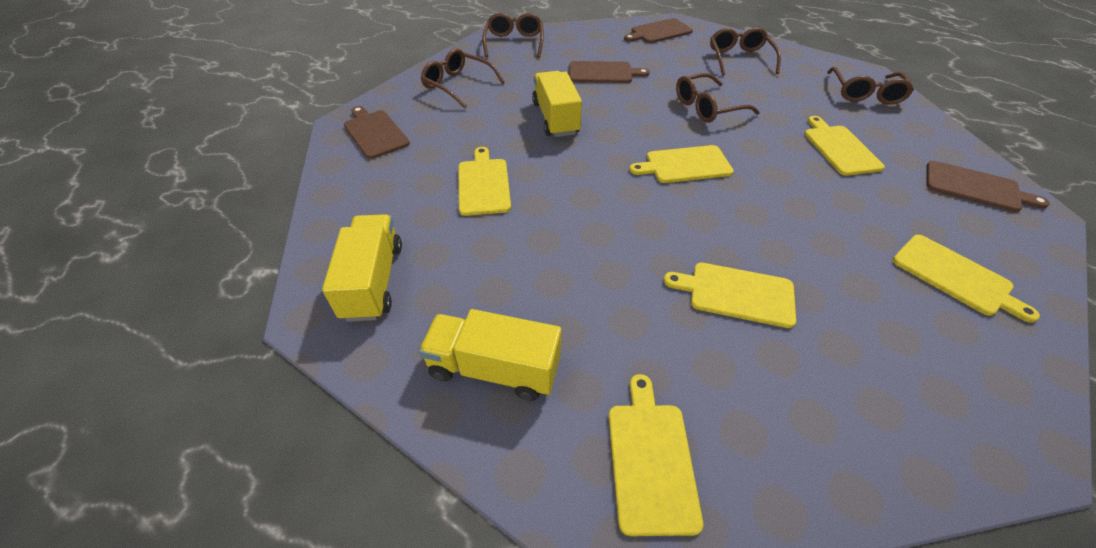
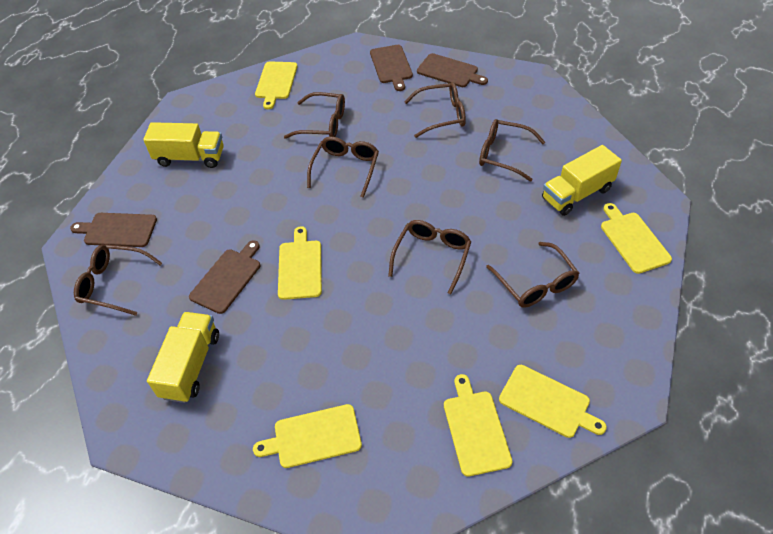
brown glasses: 5 -> 7

